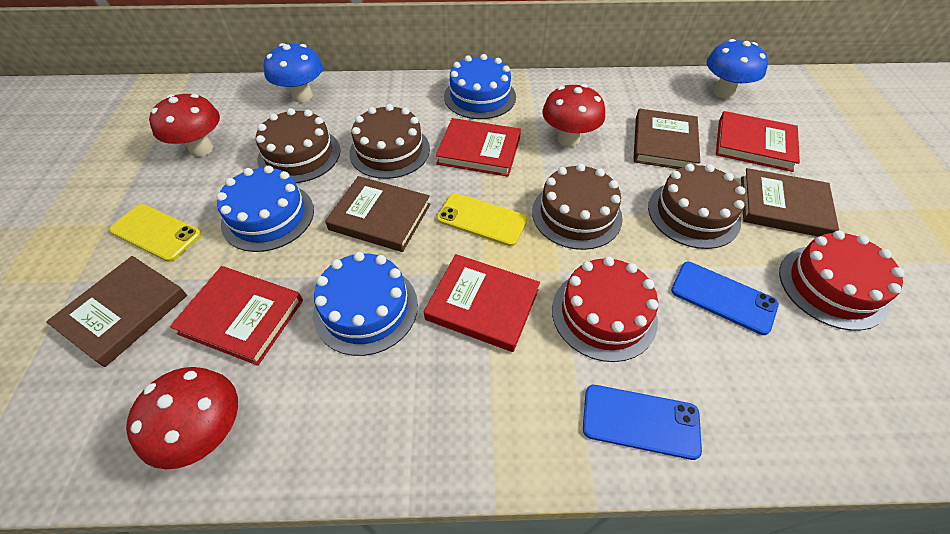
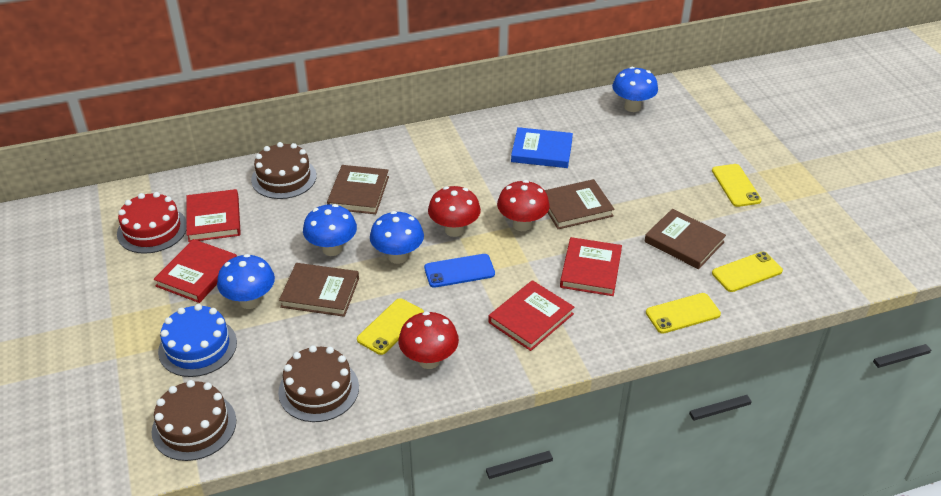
blue book: 0 -> 1
blue cake: 3 -> 1
blue mushroom: 2 -> 4
blue phone: 2 -> 1
brown cake: 4 -> 3
red cake: 2 -> 1
yellow phone: 2 -> 4

